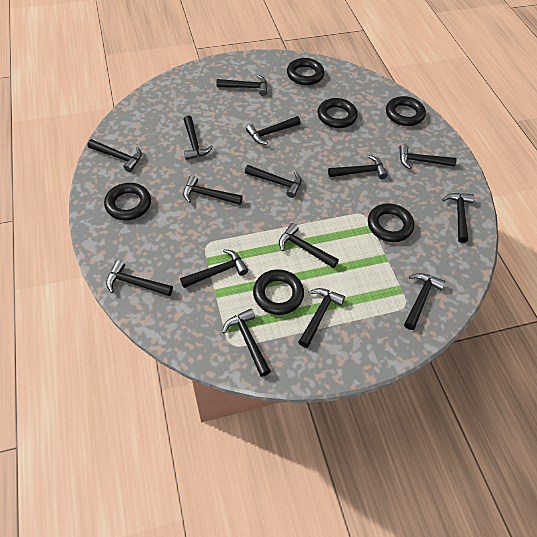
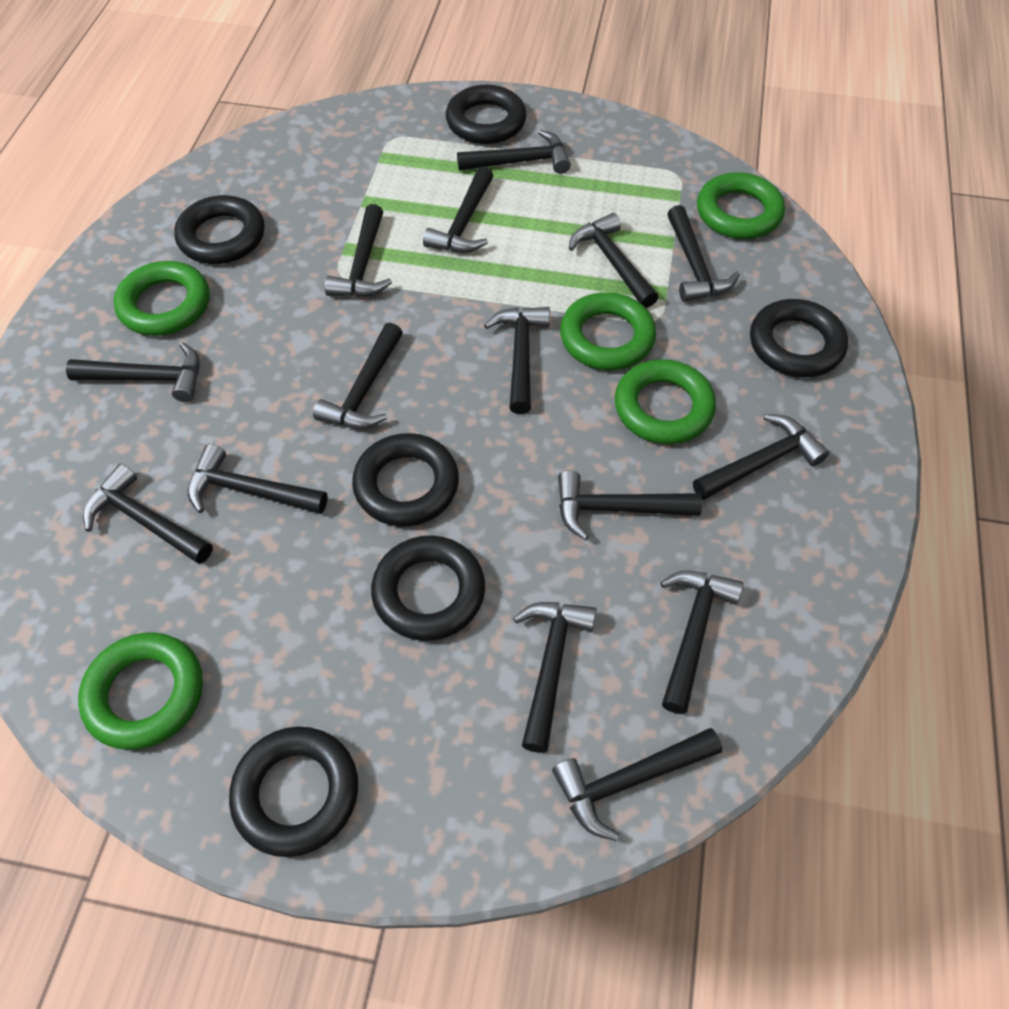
green ring: 0 -> 5

